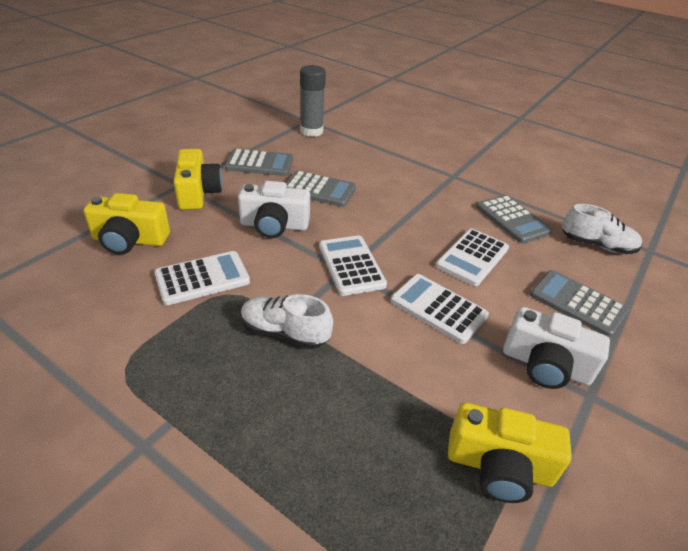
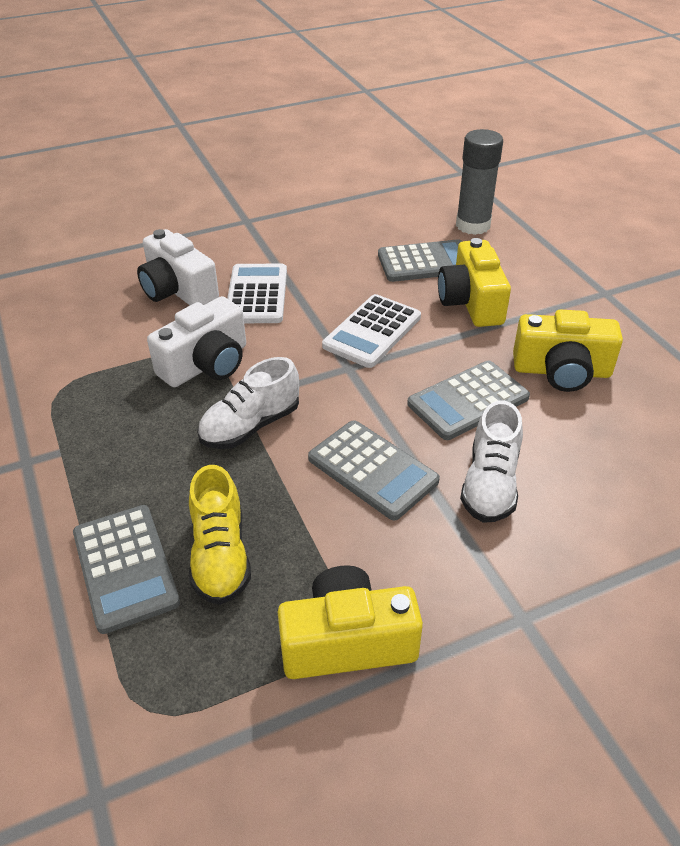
white calculator: 4 -> 2
yellow shoe: 0 -> 1

